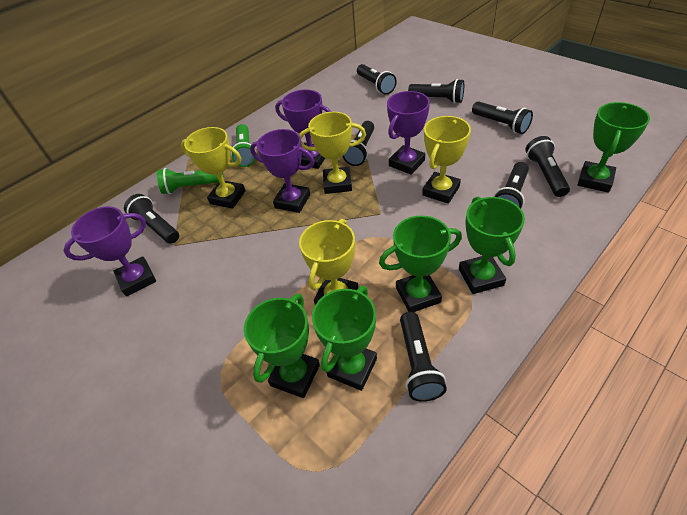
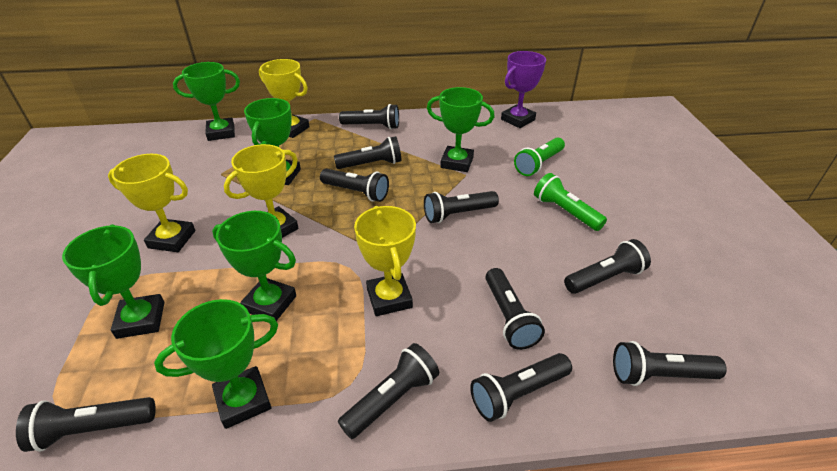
black flashlight: 8 -> 10
green trophy: 5 -> 6
purple trophy: 4 -> 1

